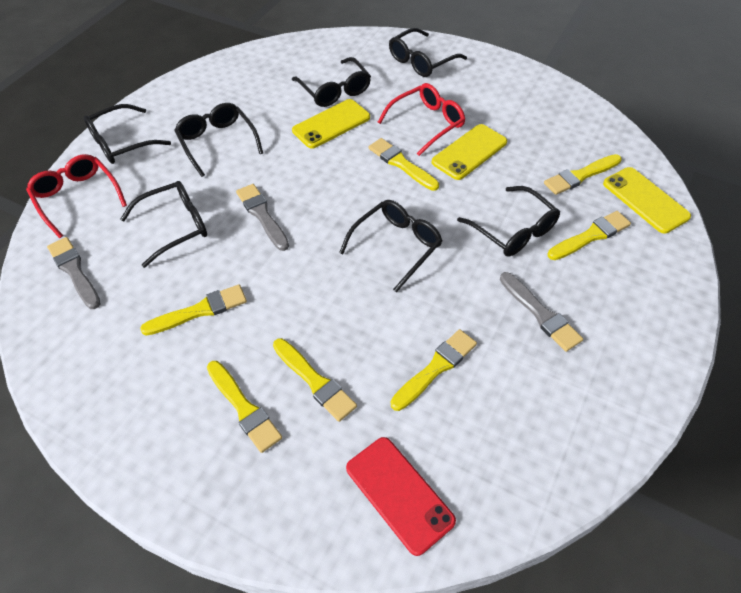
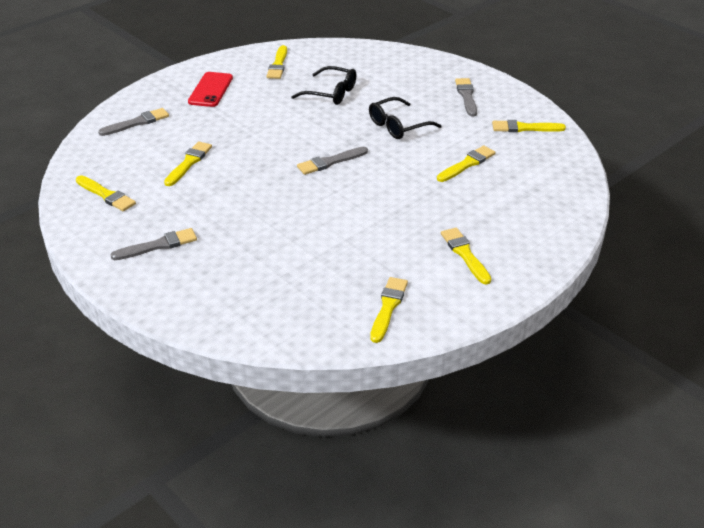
black glasses: 7 -> 2
grey brush: 3 -> 4
red glasses: 2 -> 0
yellow phone: 3 -> 0

